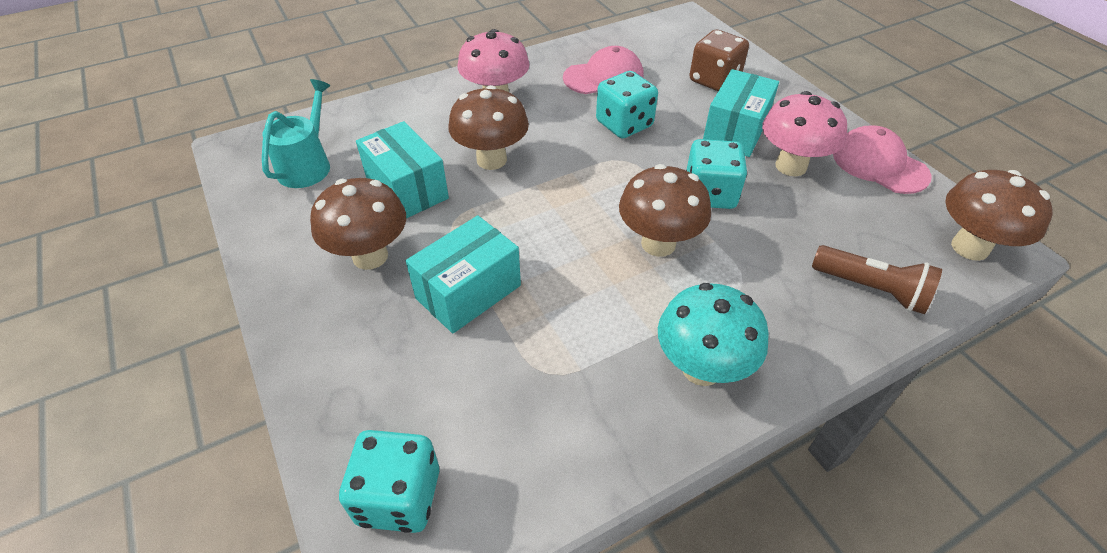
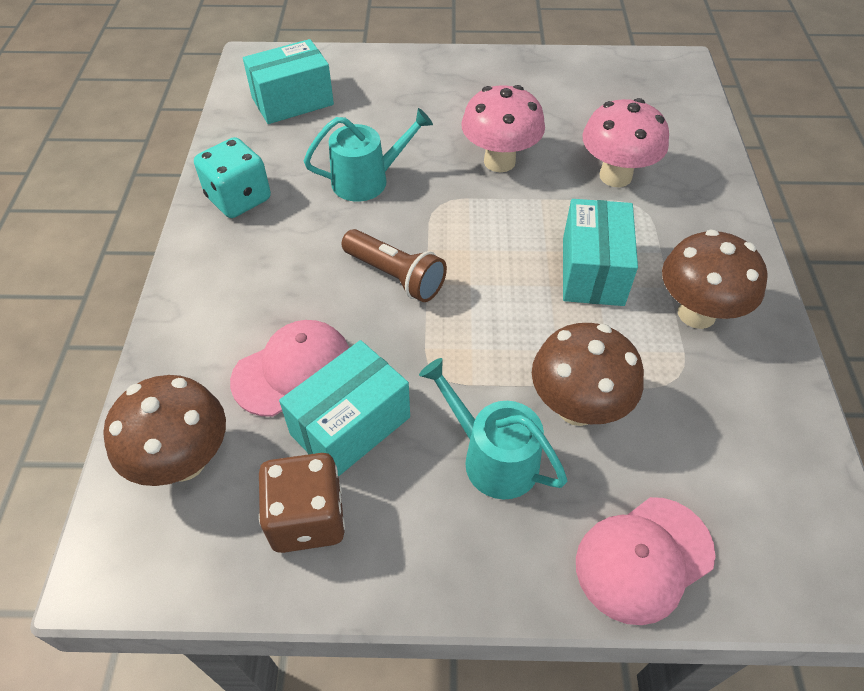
brown mushroom: 4 -> 3
turquoise dice: 3 -> 1
turquoise mushroom: 1 -> 0
turquoise watering can: 1 -> 2

